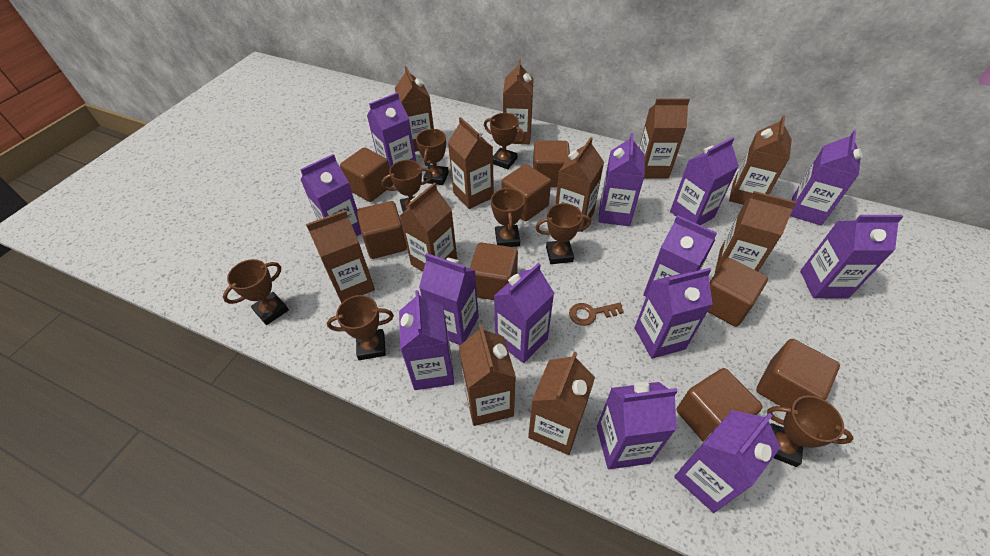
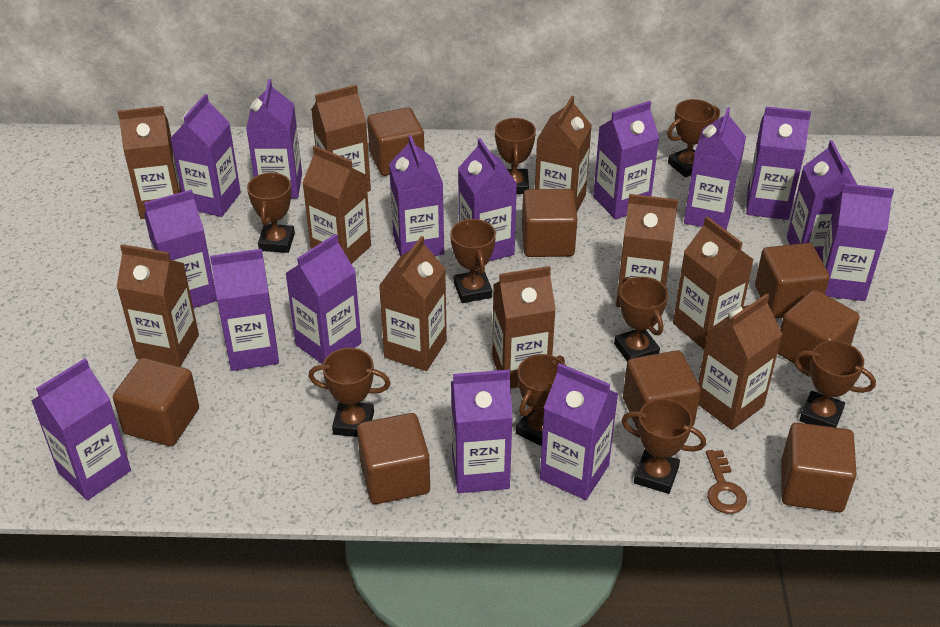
brown carton: 11 -> 10
brown trophy: 8 -> 9
purple carton: 13 -> 15

